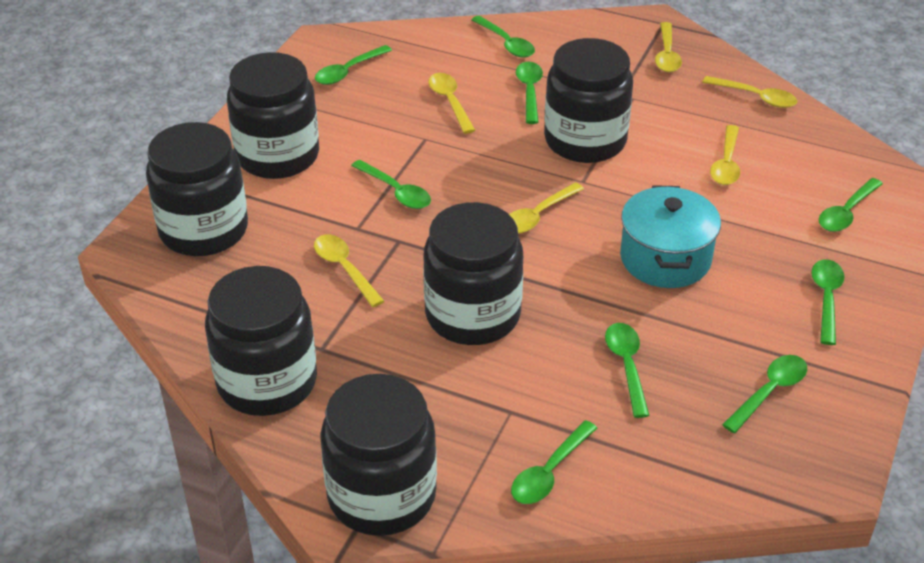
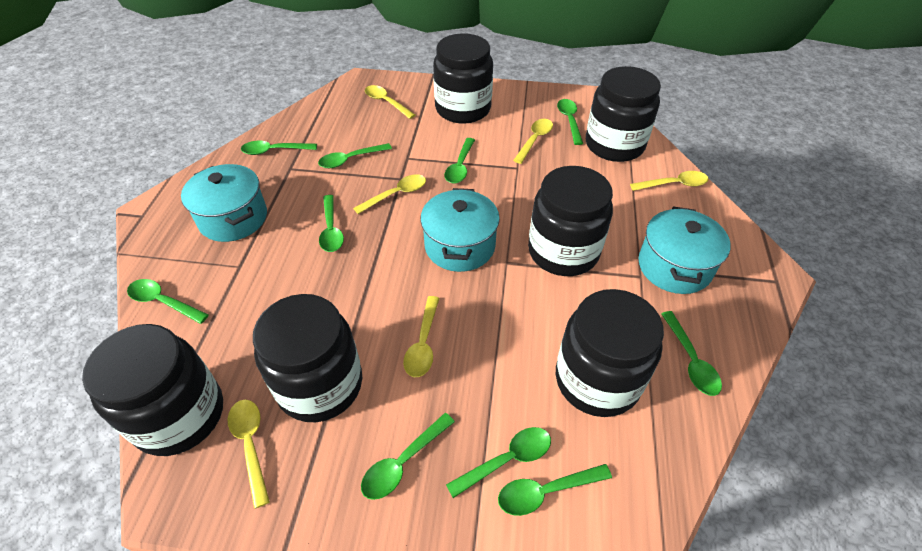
green spoon: 9 -> 10
turquoise pot: 1 -> 3

